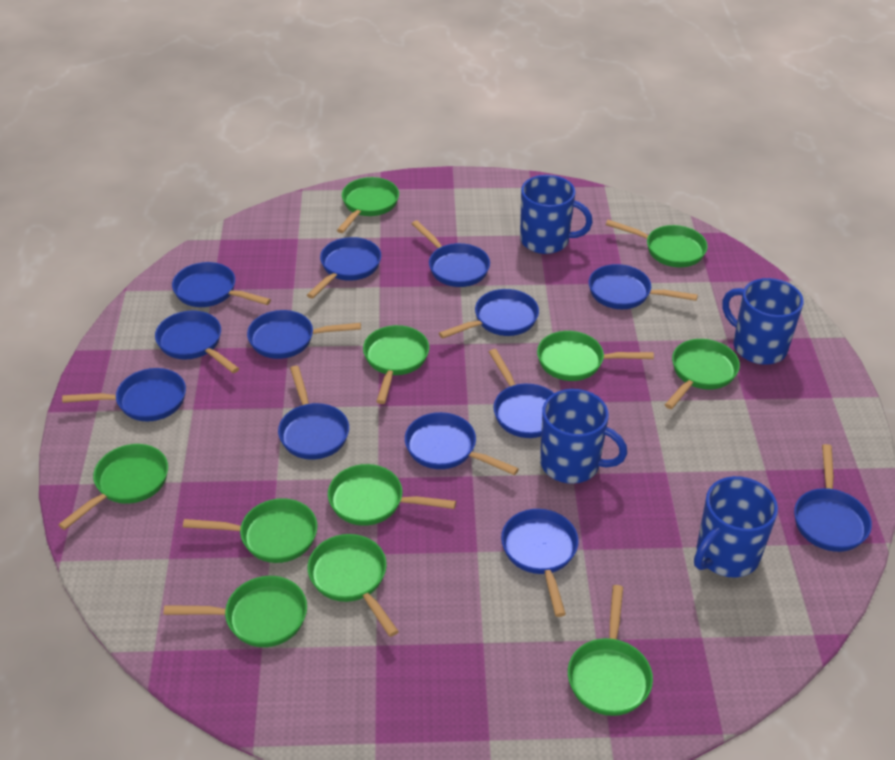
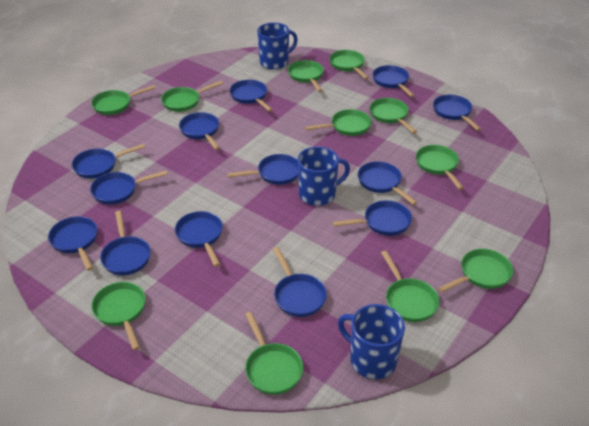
blue mug: 4 -> 3

